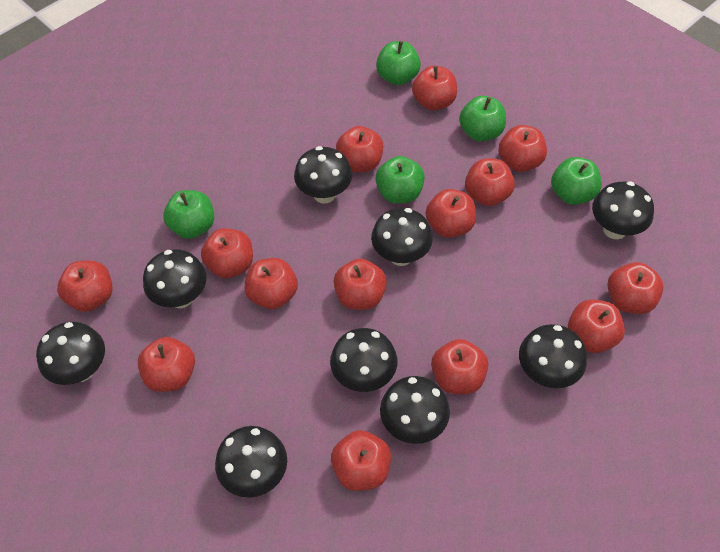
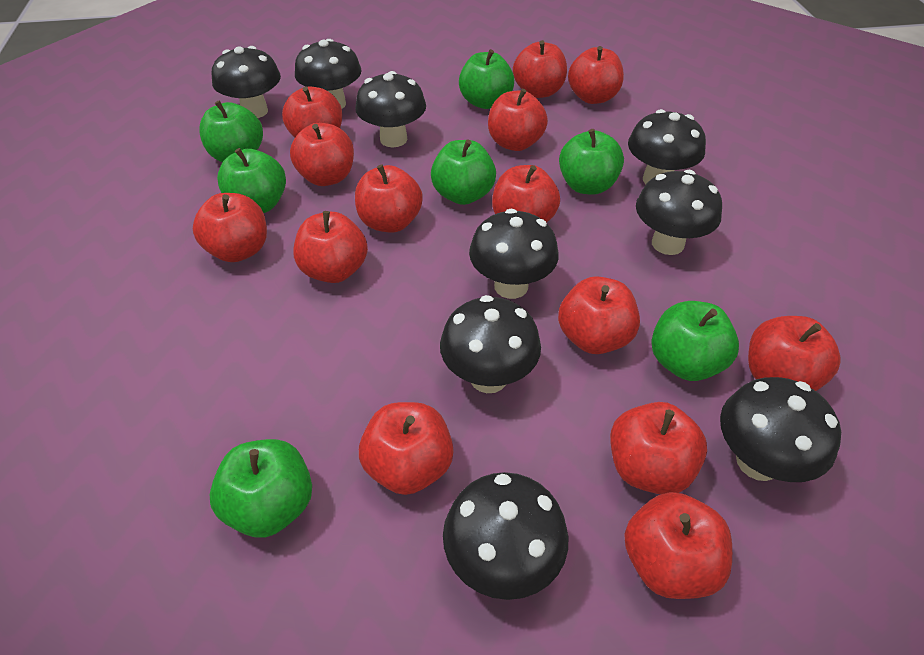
green apple: 5 -> 7

